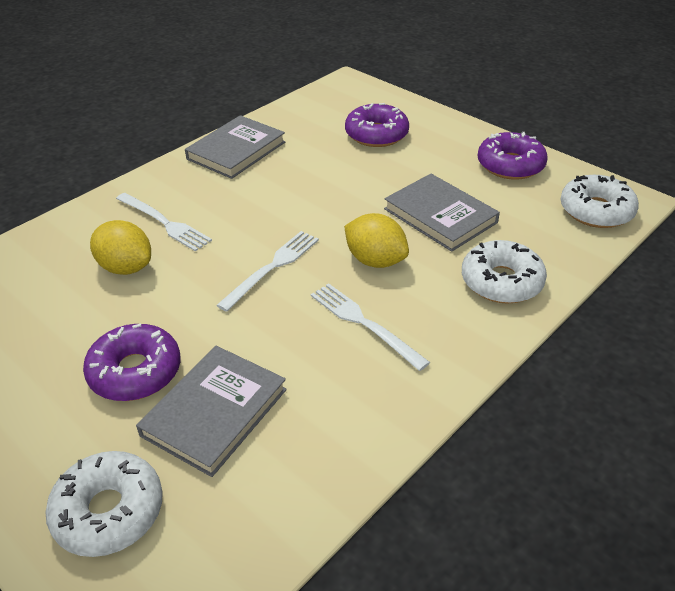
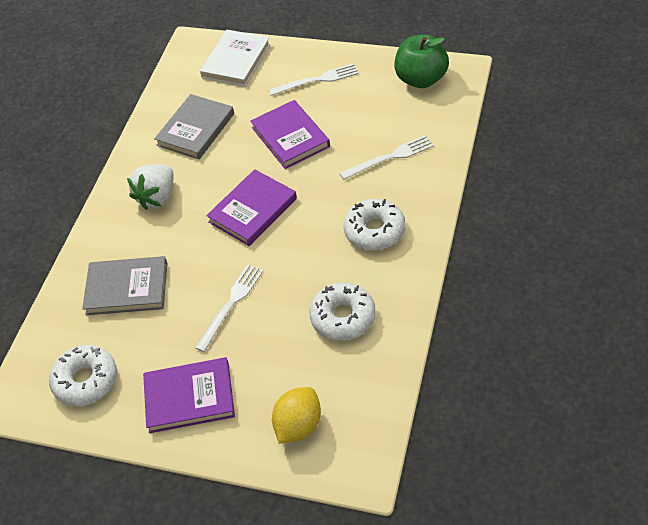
green apple: 0 -> 1
grey book: 3 -> 2
purple book: 0 -> 3
purple donut: 3 -> 0
white book: 0 -> 1
white strawberry: 0 -> 1
yellow lemon: 2 -> 1

